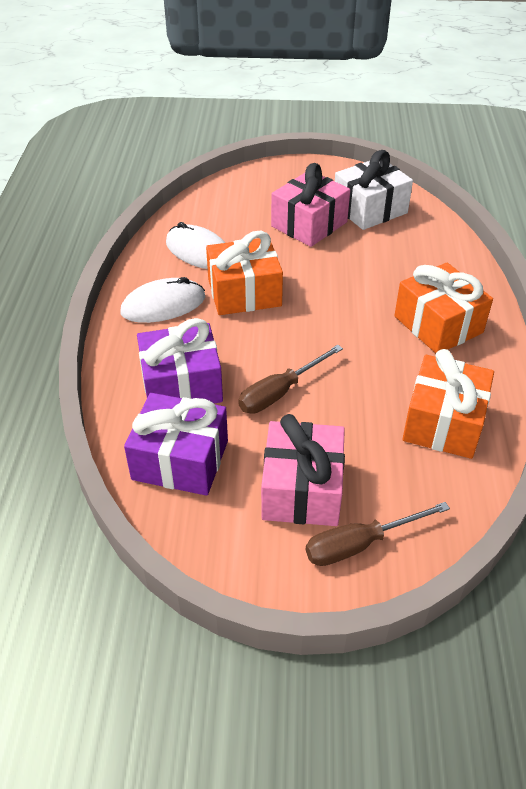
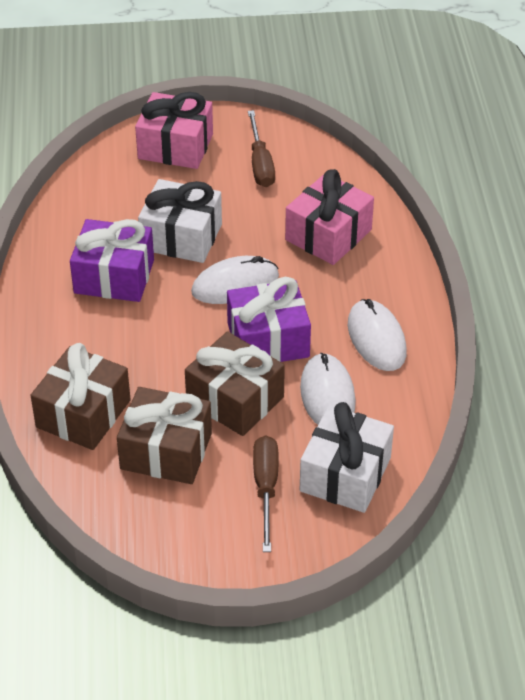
brown gift: 0 -> 3
orange gift: 3 -> 0
white gift: 1 -> 2
white mouse: 2 -> 3

